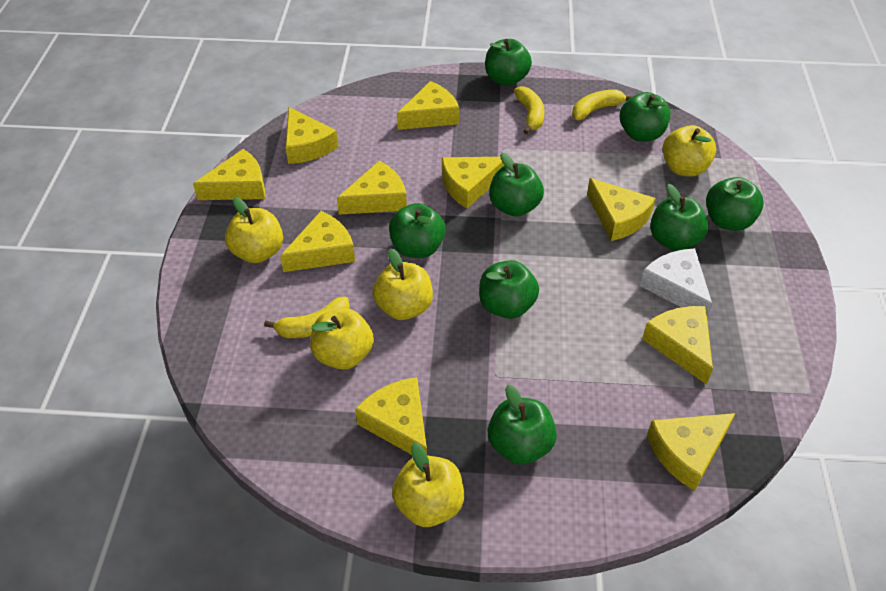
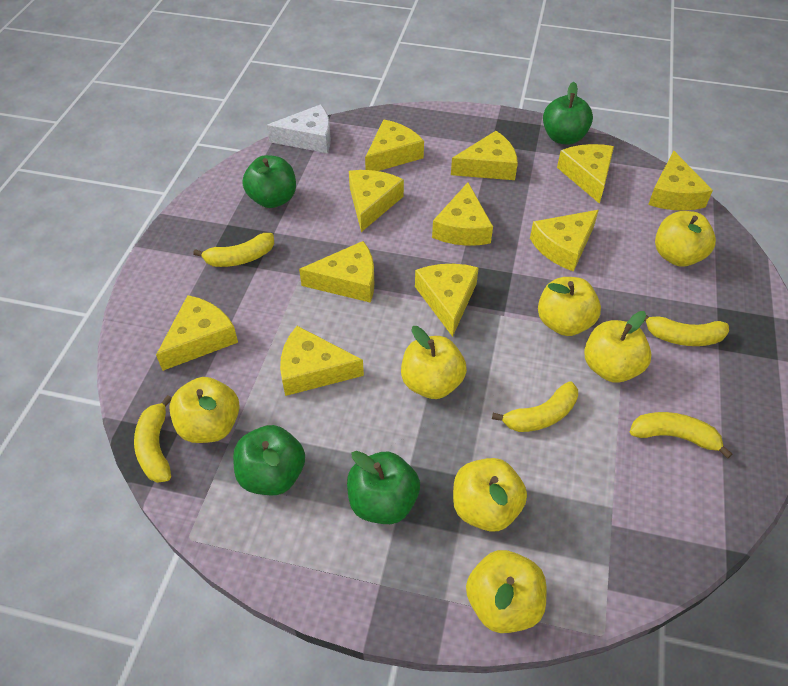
green apple: 8 -> 4
yellow apple: 5 -> 7
yellow banana: 3 -> 5
yellow cheese: 10 -> 11

